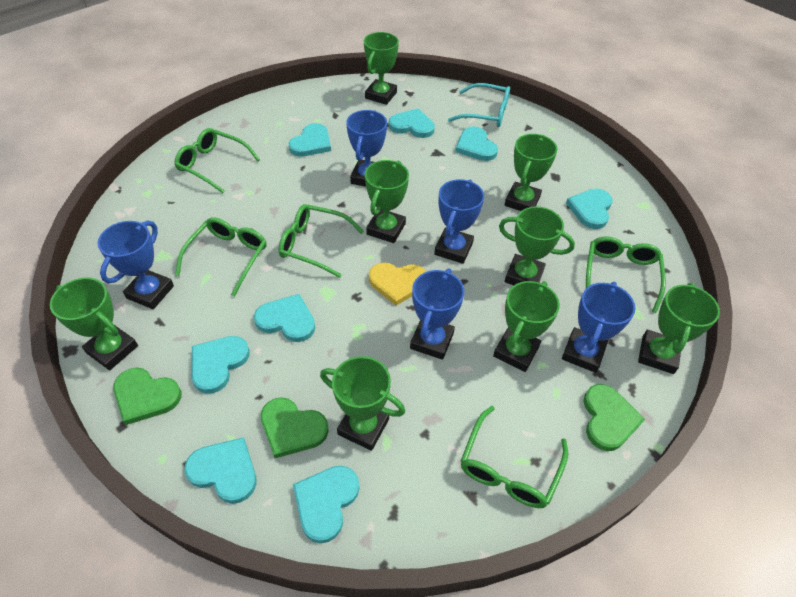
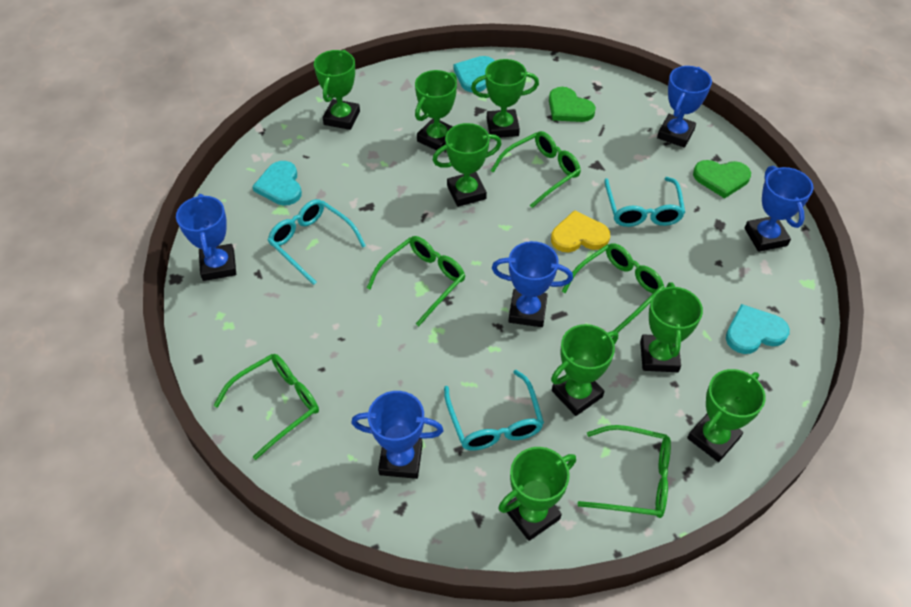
green heart: 3 -> 2
turquoise glasses: 1 -> 3
turquoise heart: 8 -> 3

